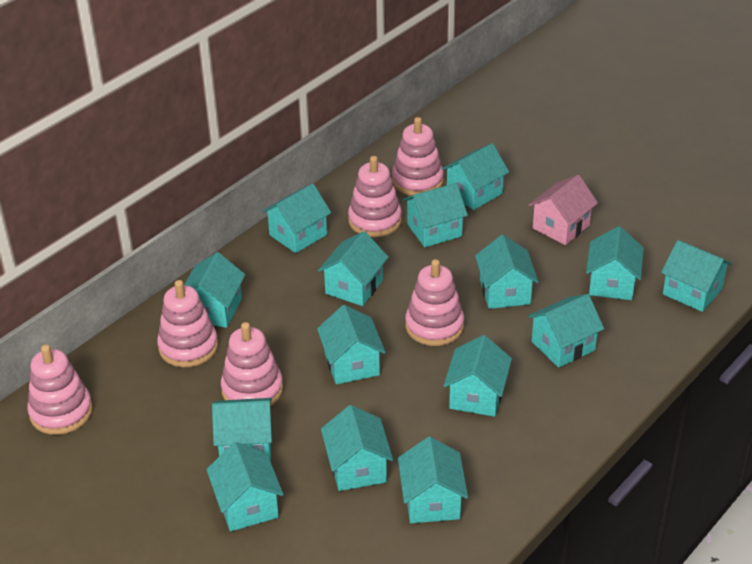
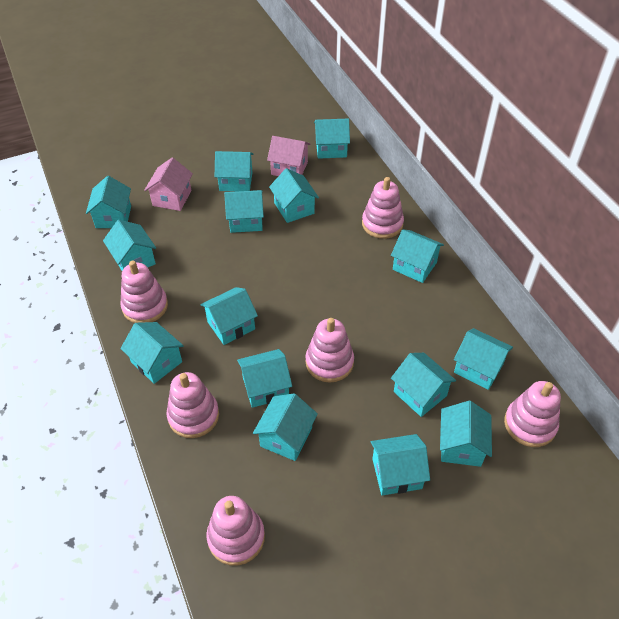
pink house: 1 -> 2

